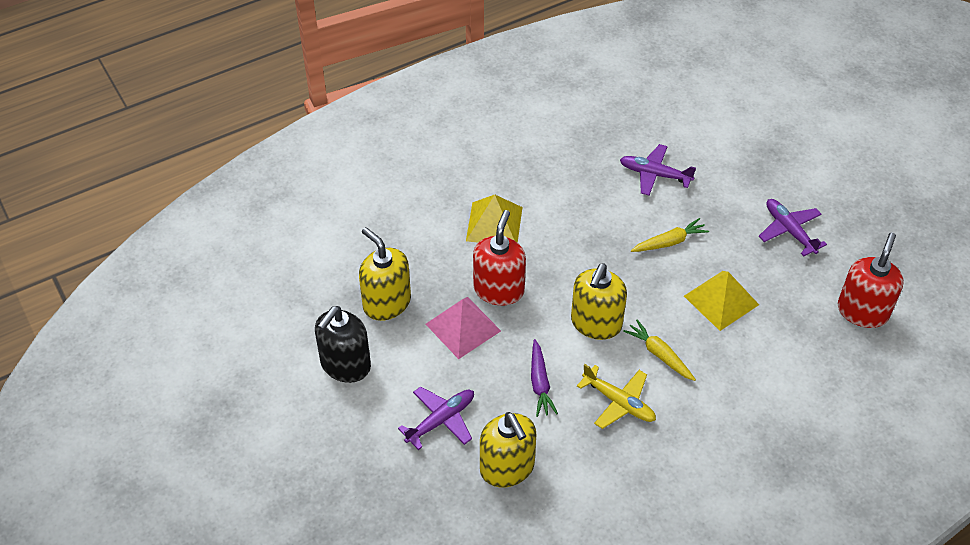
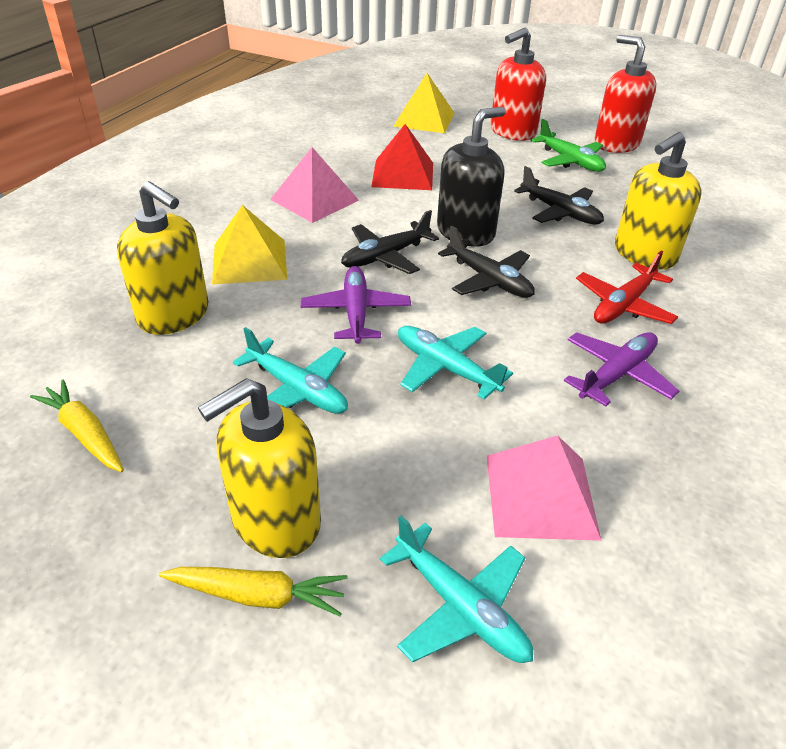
black plane: 0 -> 3
green plane: 0 -> 1
pink pyramid: 1 -> 2
purple carrot: 1 -> 0
purple plane: 3 -> 2
red plane: 0 -> 1
red pyramid: 0 -> 1
turquoise plane: 0 -> 3
yellow plane: 1 -> 0

